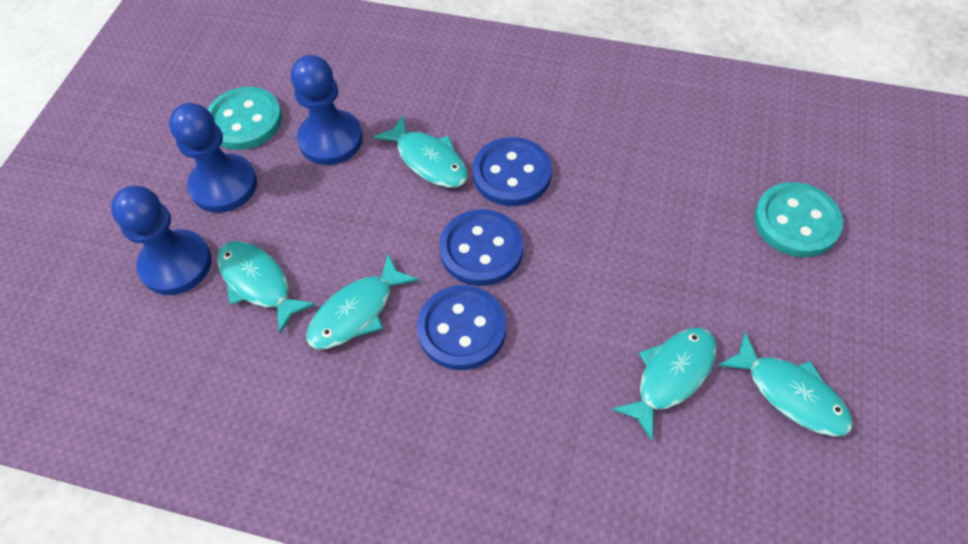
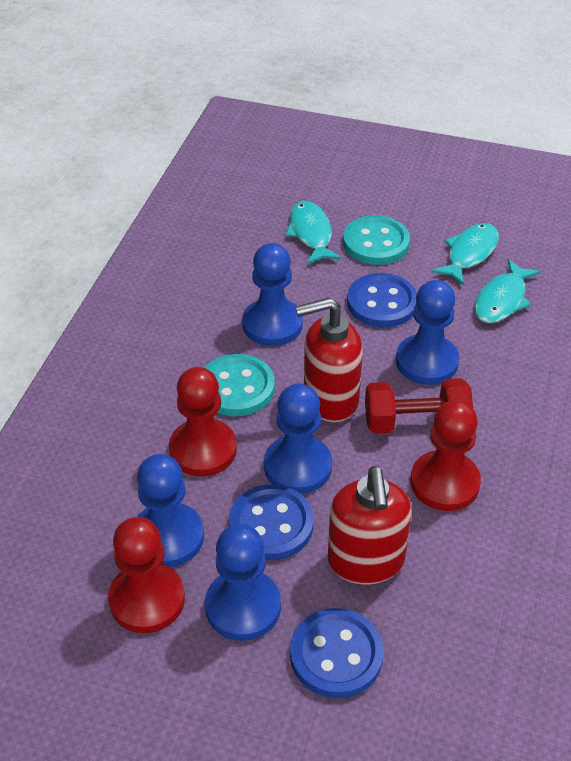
blue pawn: 3 -> 5
red dumbbell: 0 -> 1
red pawn: 0 -> 3
red soap dispenser: 0 -> 2
turquoise fish: 5 -> 3

